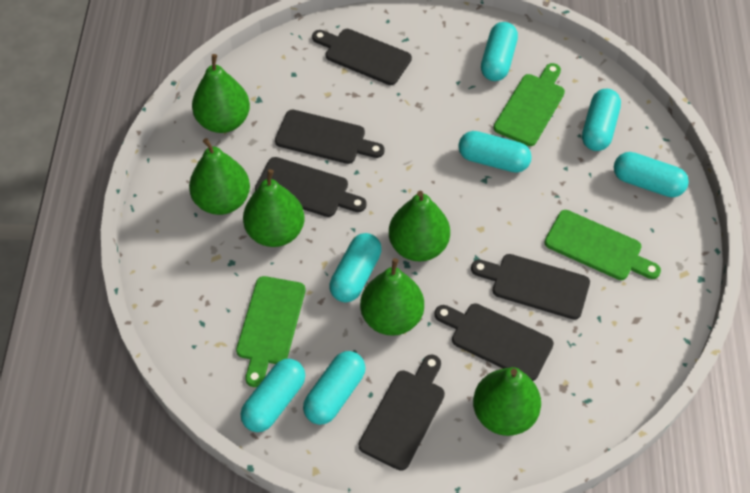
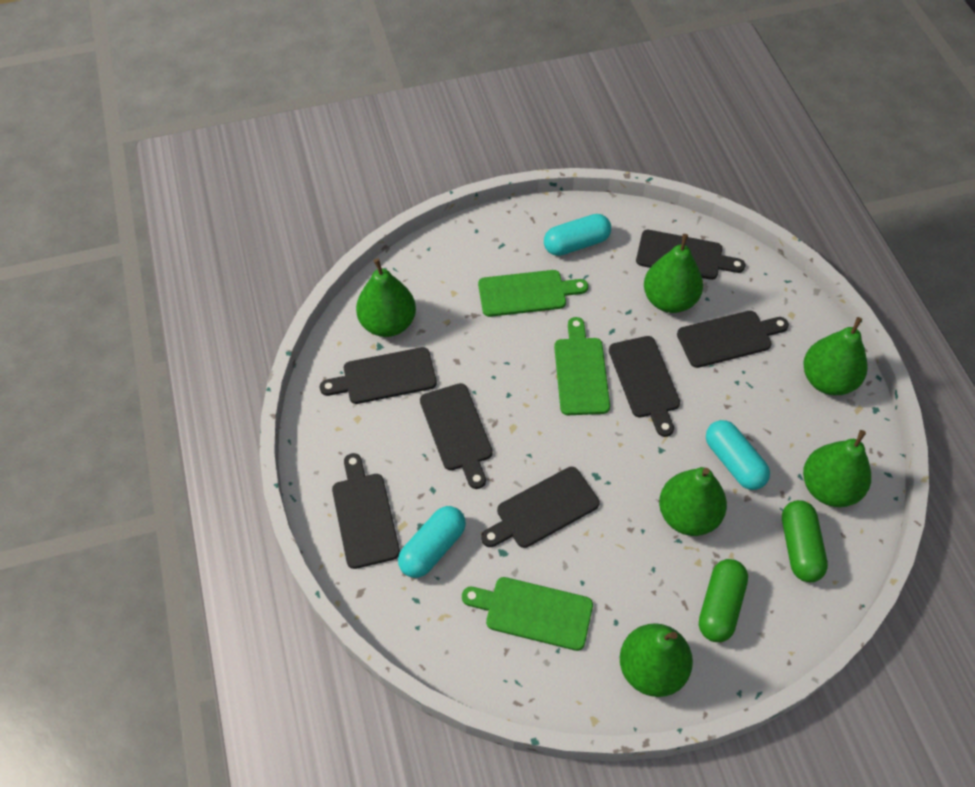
black cutting board: 6 -> 7
green capsule: 0 -> 2
turquoise capsule: 7 -> 3

